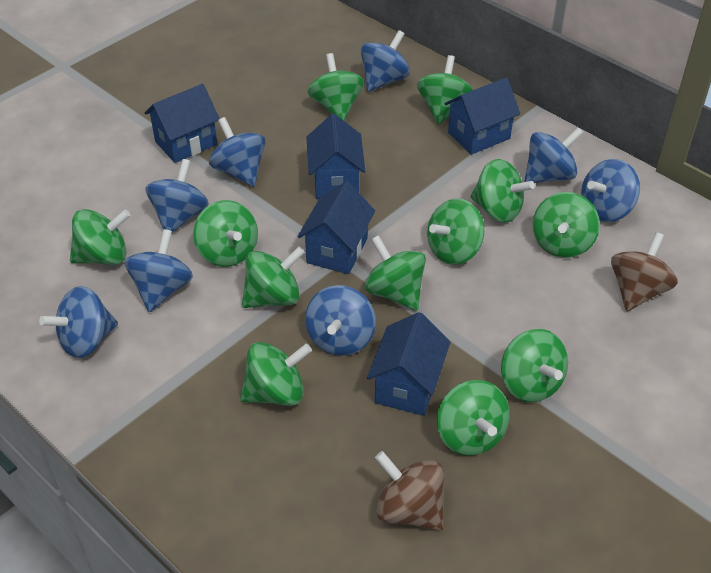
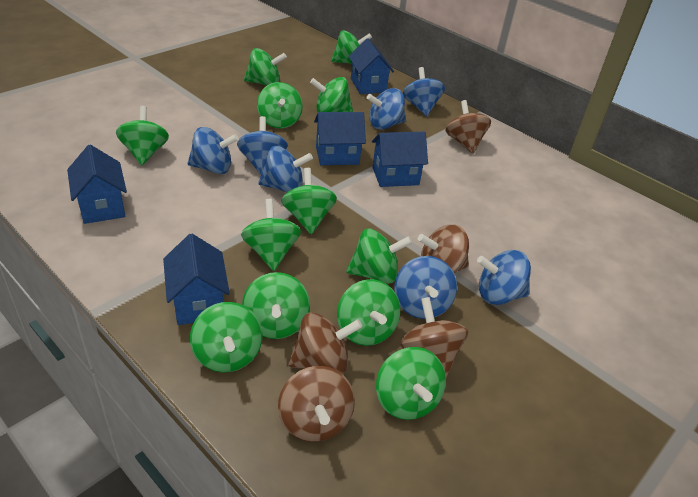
blue spinning top: 8 -> 7
brown spinning top: 2 -> 5

